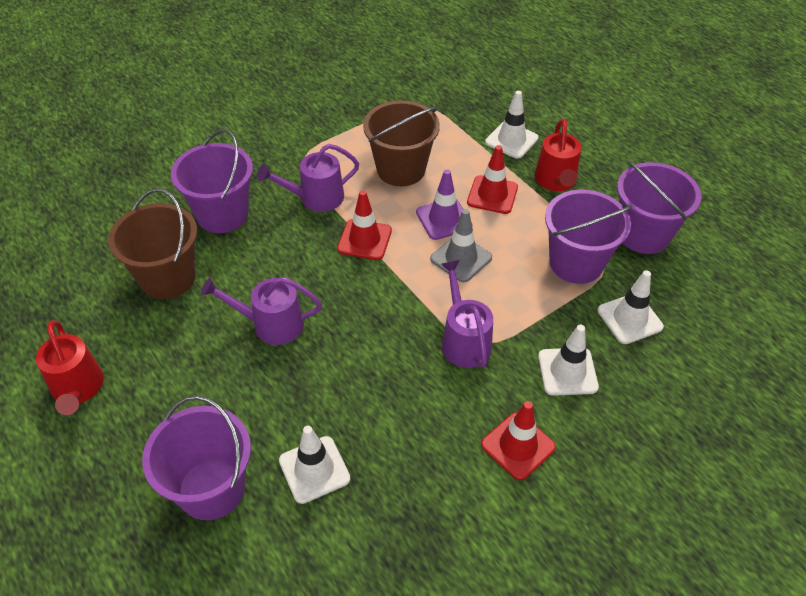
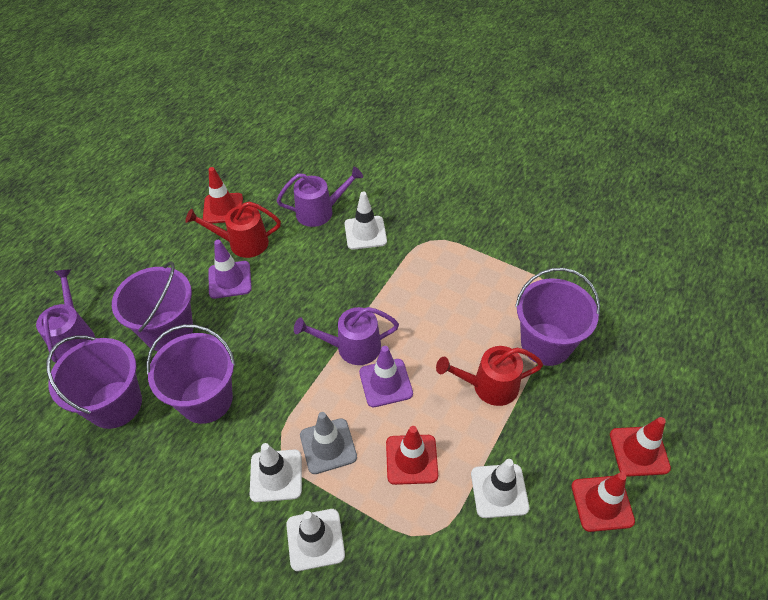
brown bucket: 2 -> 0
purple traffic cone: 1 -> 2
red traffic cone: 3 -> 4

